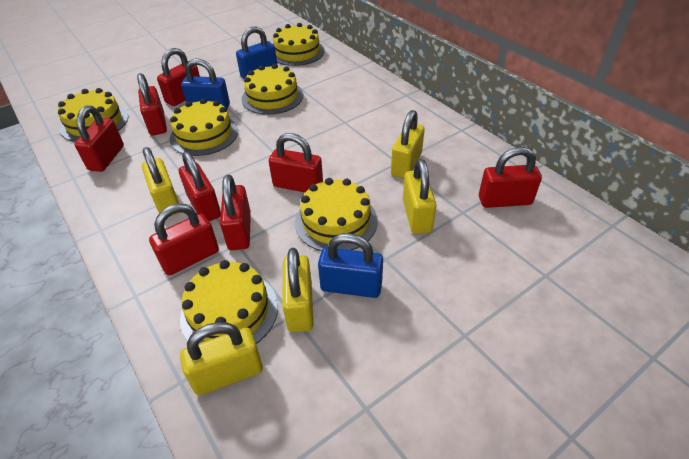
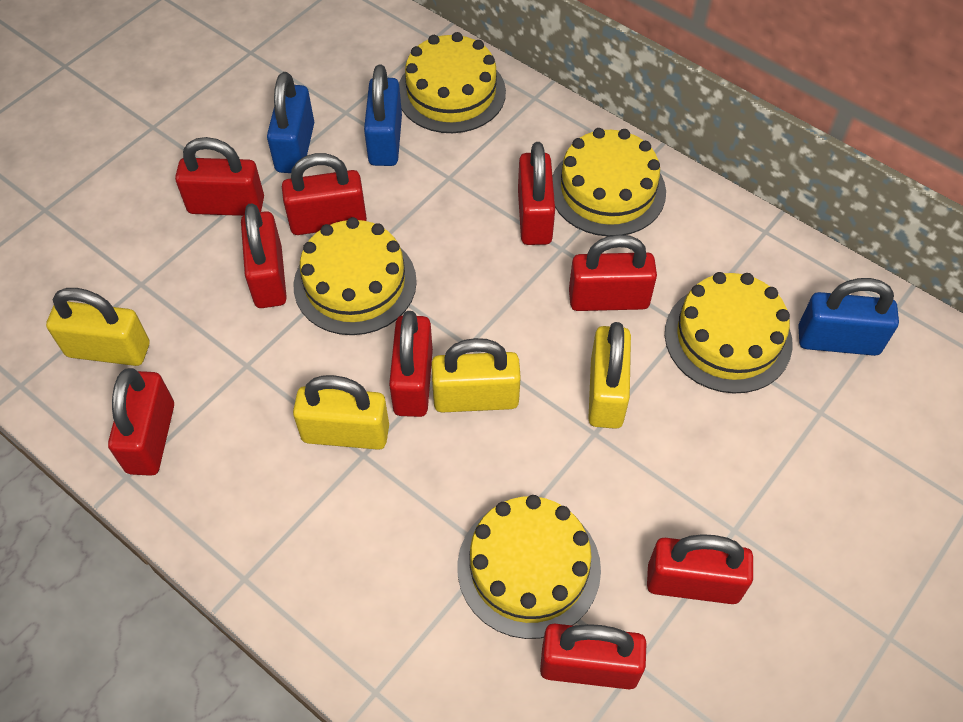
red padlock: 8 -> 9
yellow cake: 6 -> 5
yellow padlock: 5 -> 4

